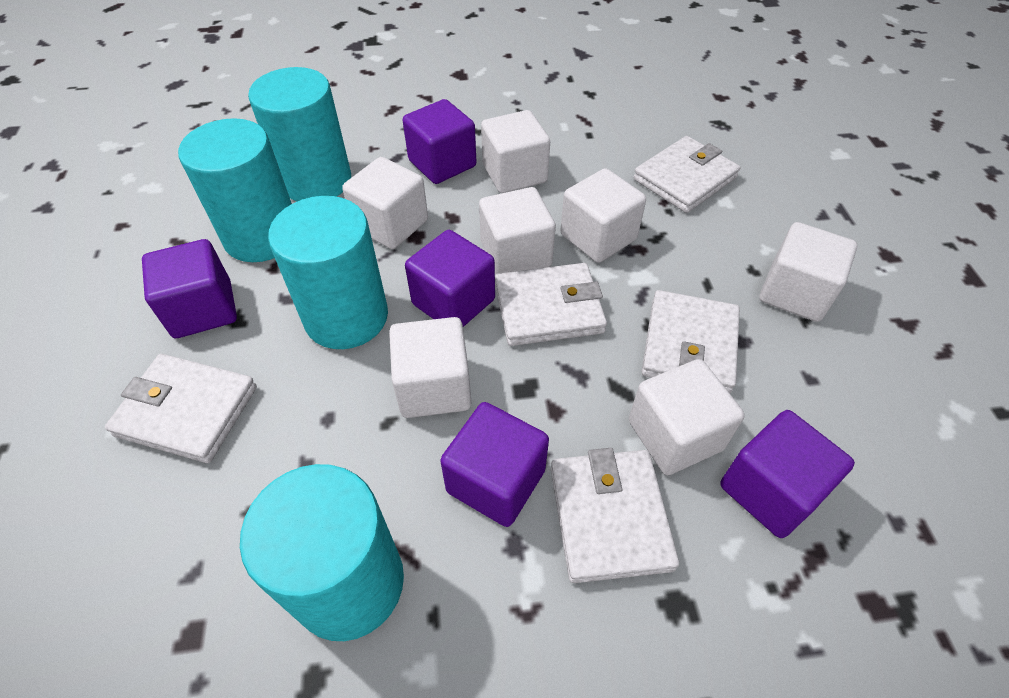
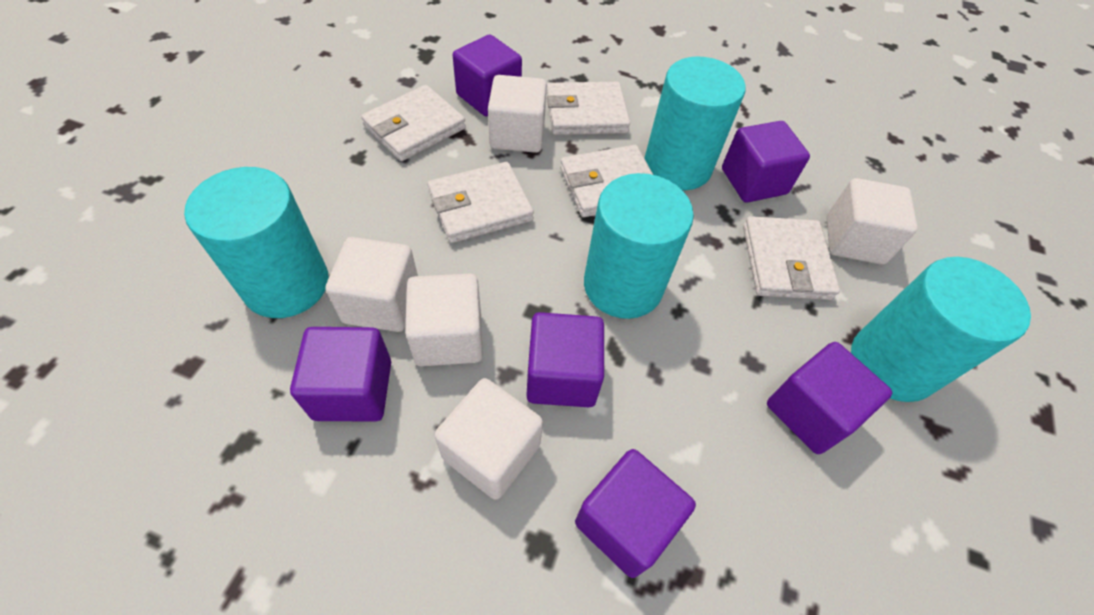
purple cube: 5 -> 6
white cube: 7 -> 5

